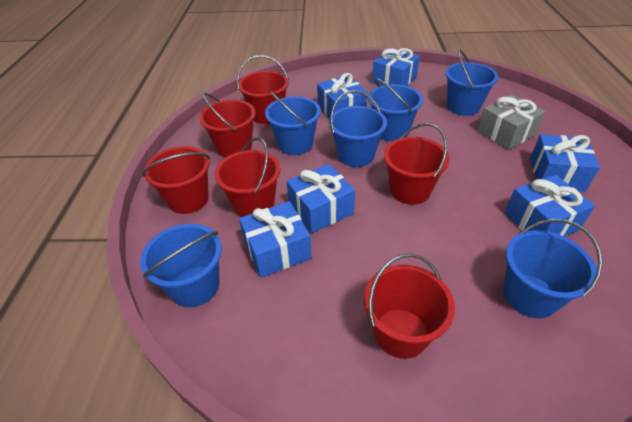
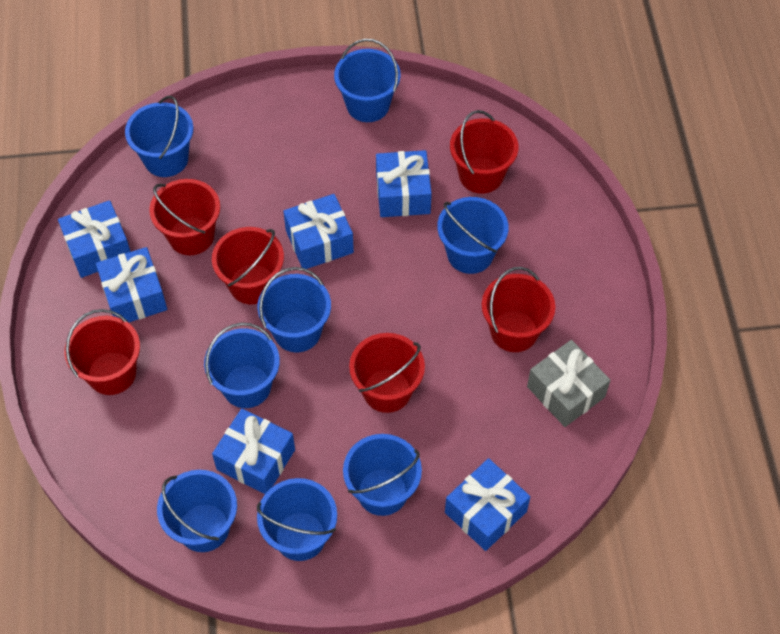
blue bucket: 6 -> 8

